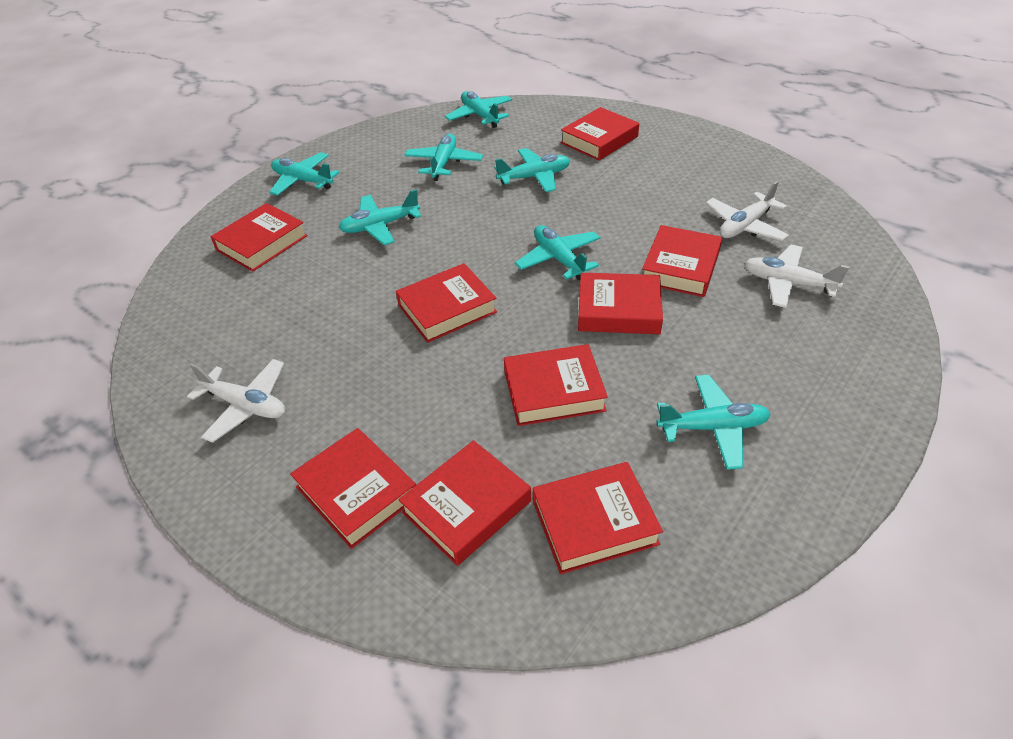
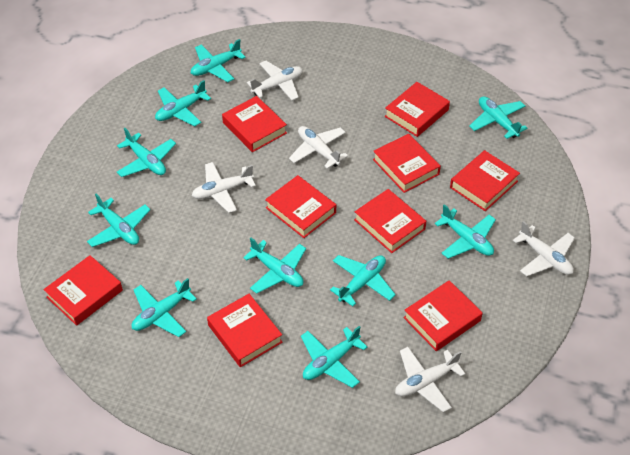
turquoise plane: 7 -> 10
white plane: 3 -> 5

